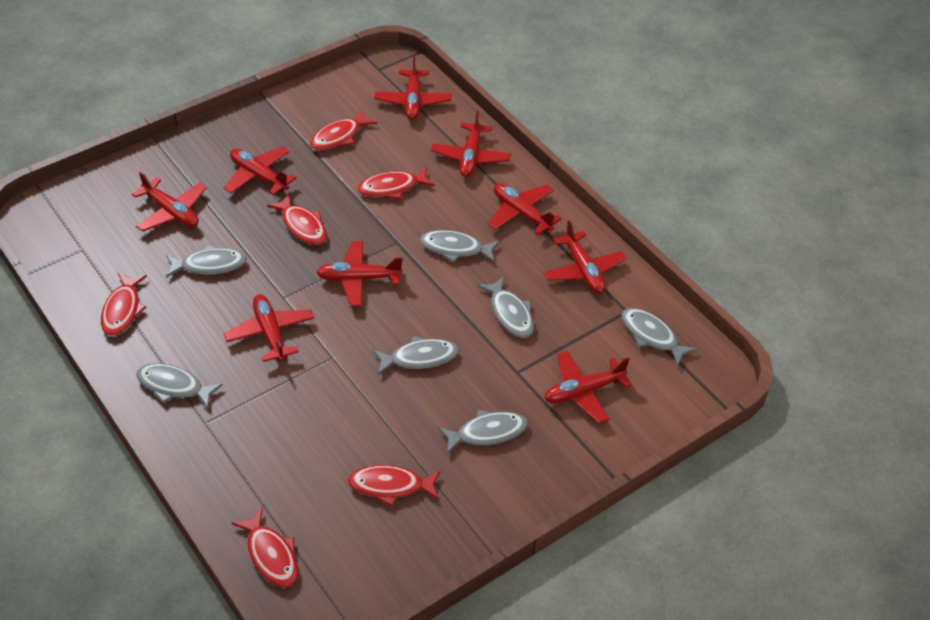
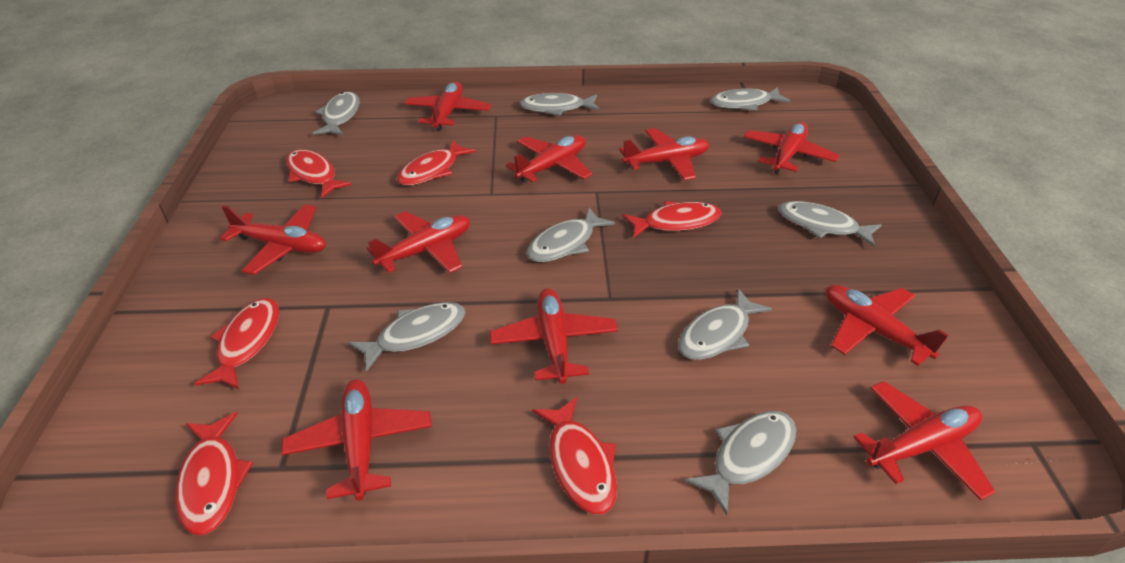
grey fish: 7 -> 8
red plane: 9 -> 10

